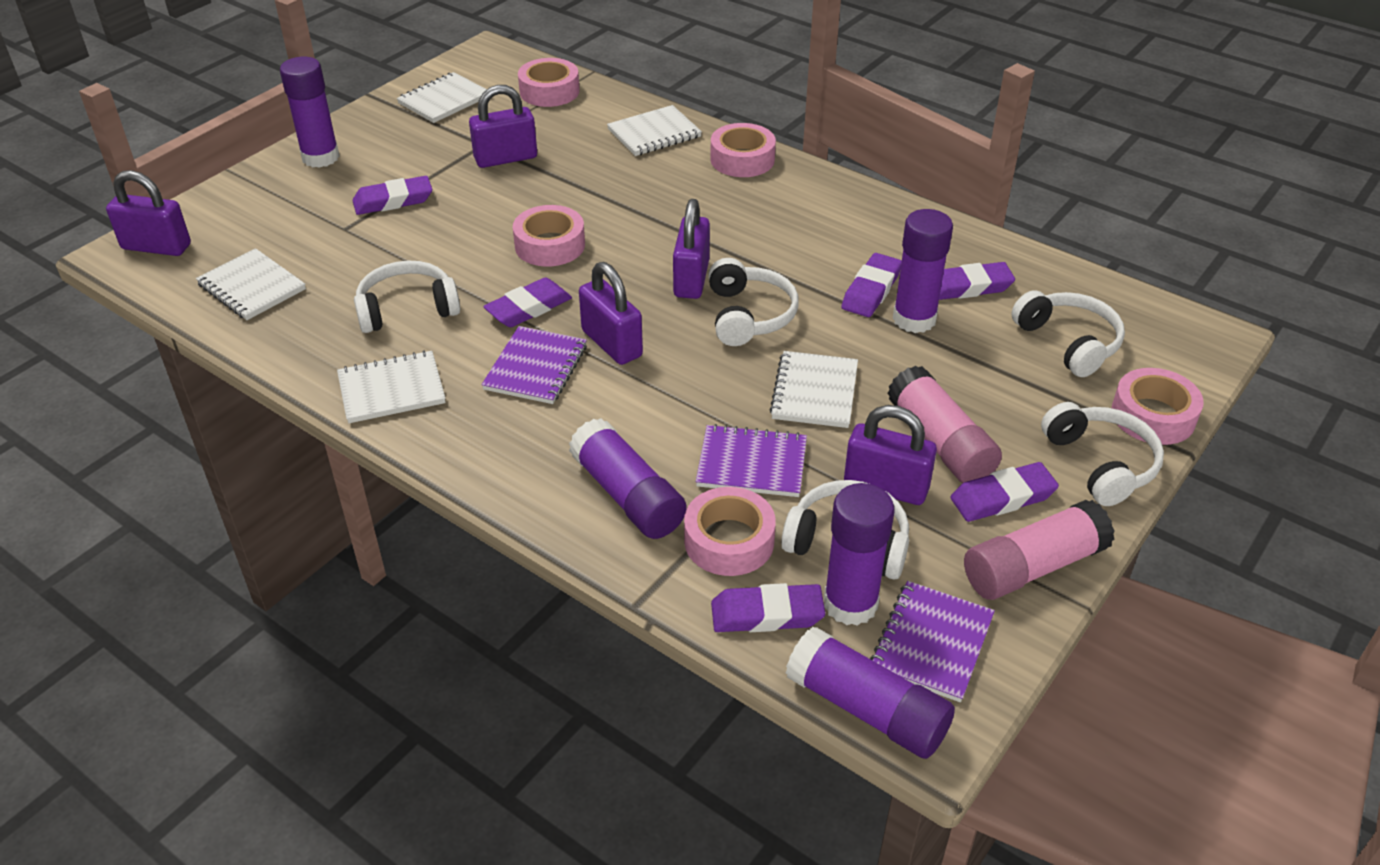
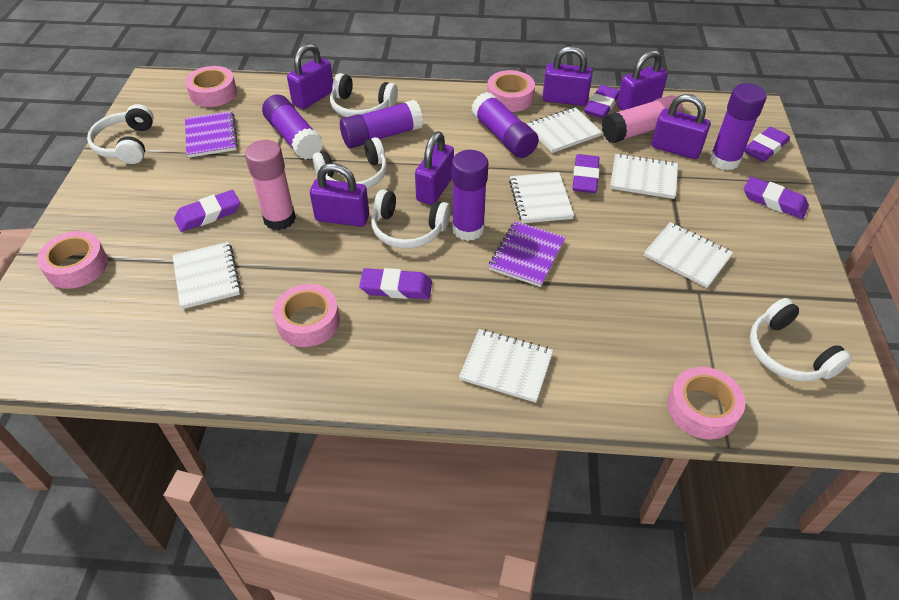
purple notebook: 3 -> 2
purple padlock: 5 -> 6
white notebook: 5 -> 6

